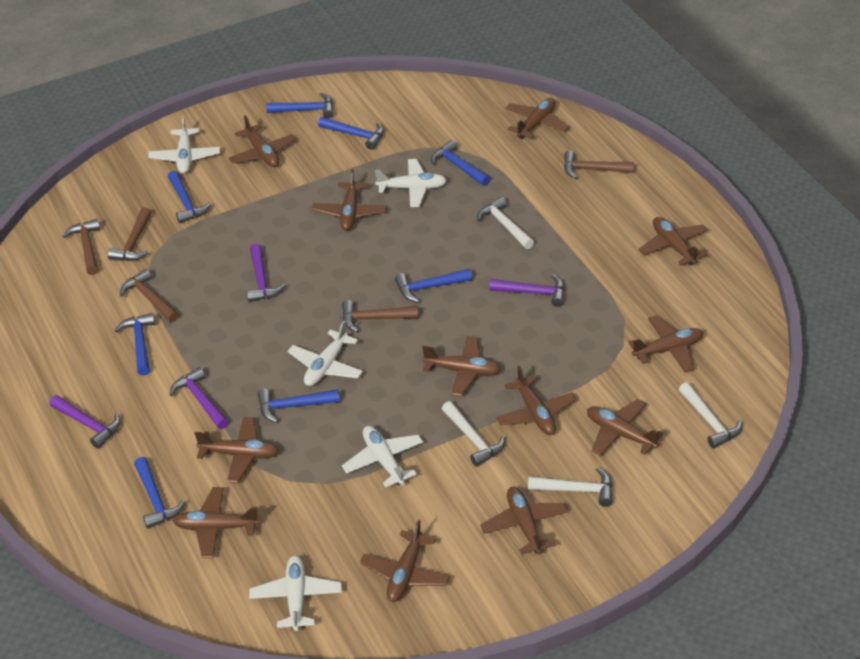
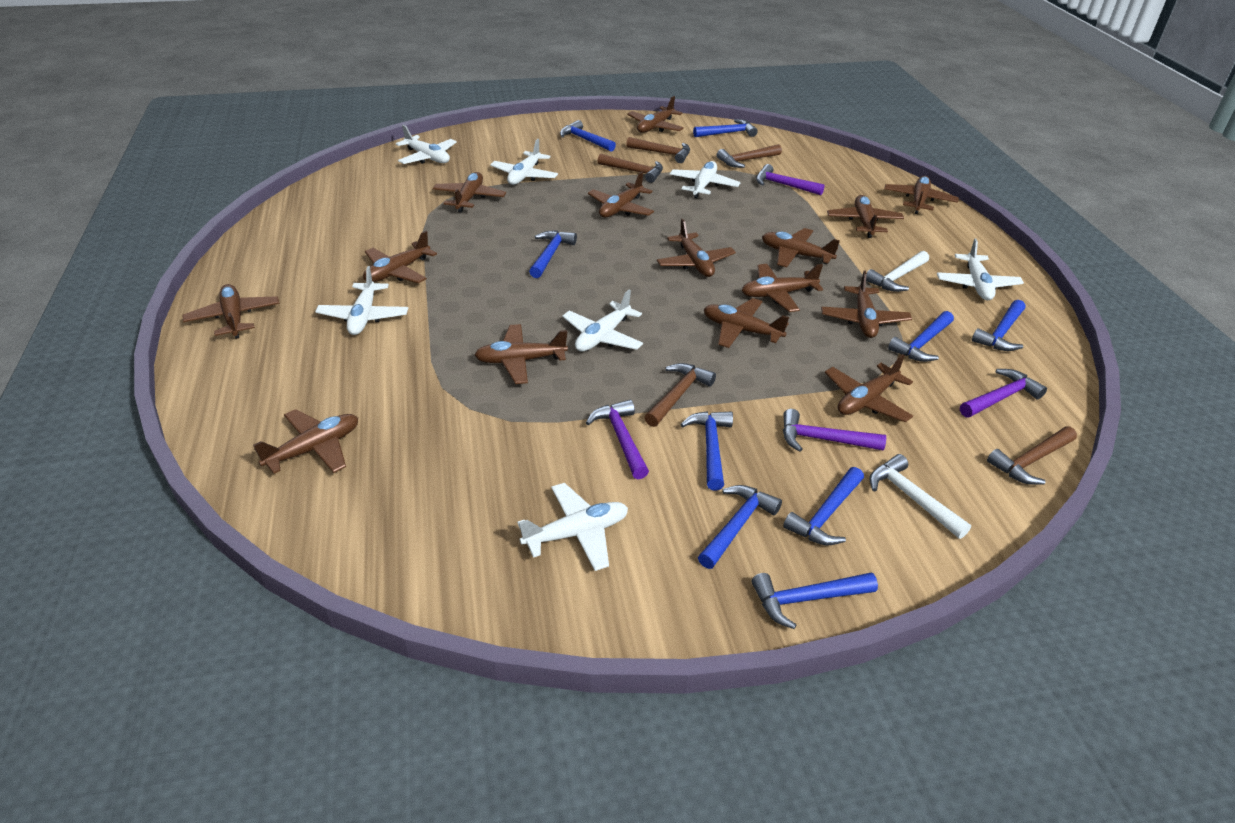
blue hammer: 8 -> 9
brown plane: 12 -> 15
white hammer: 4 -> 2
white plane: 5 -> 7

